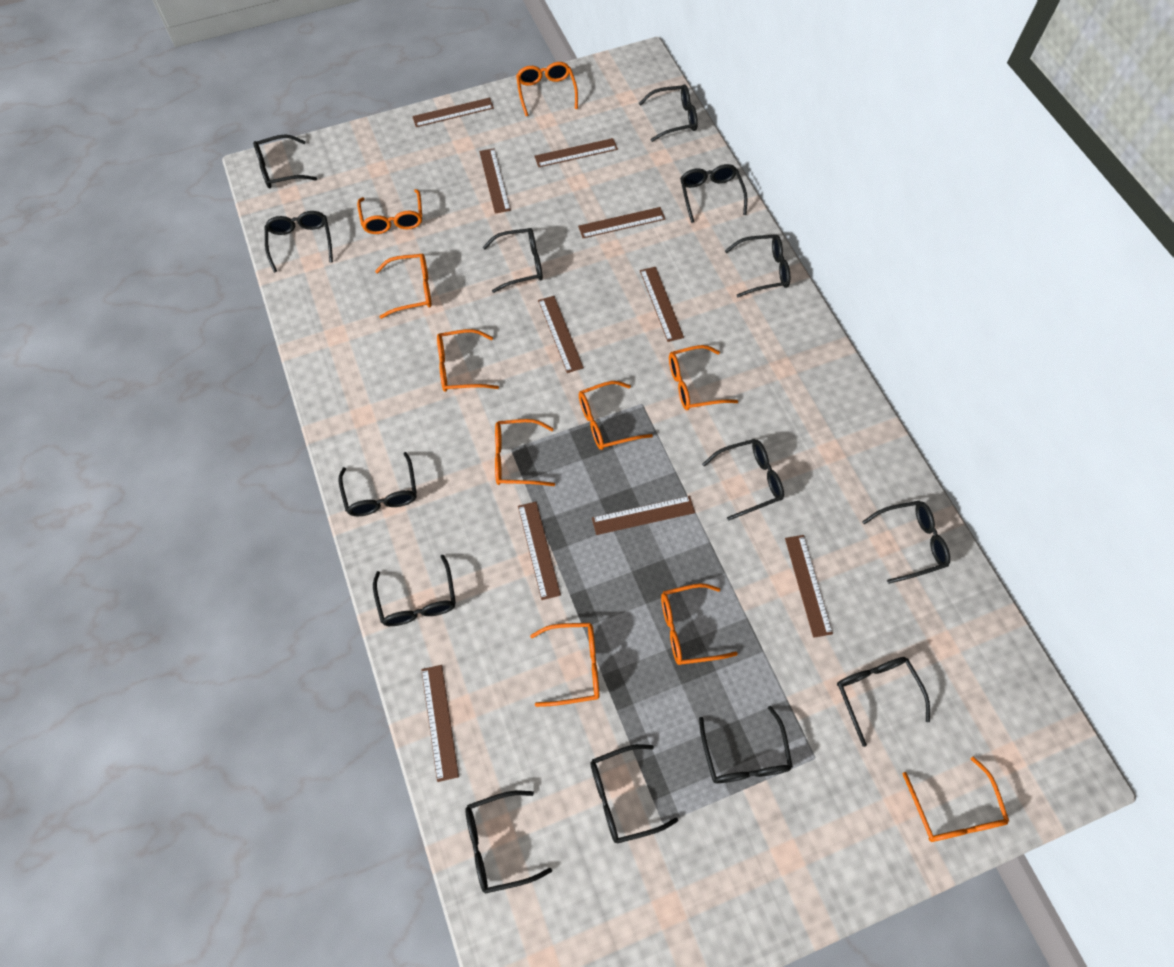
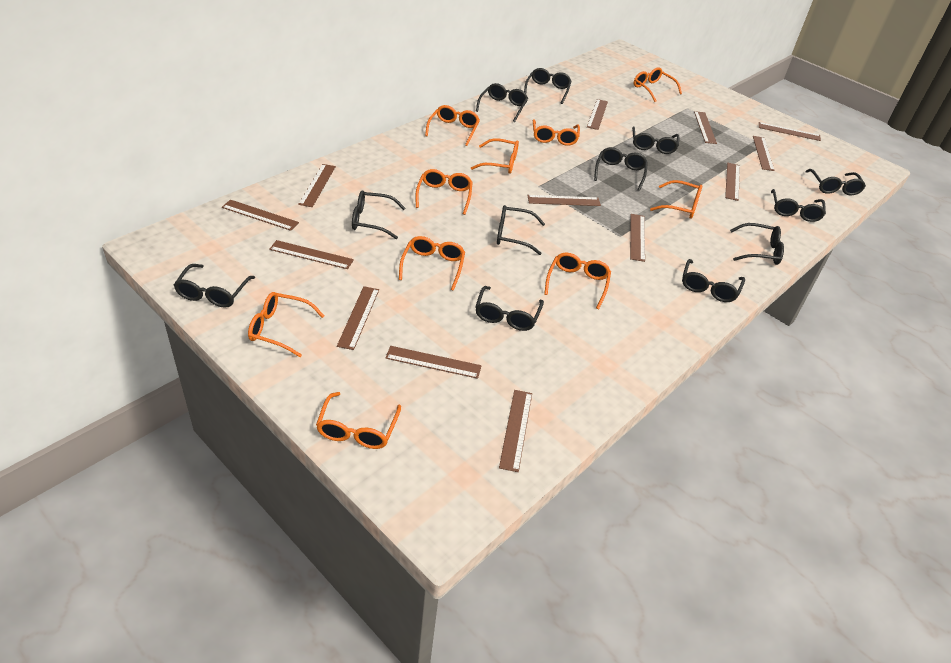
black glasses: 14 -> 12
brown ruler: 10 -> 13

